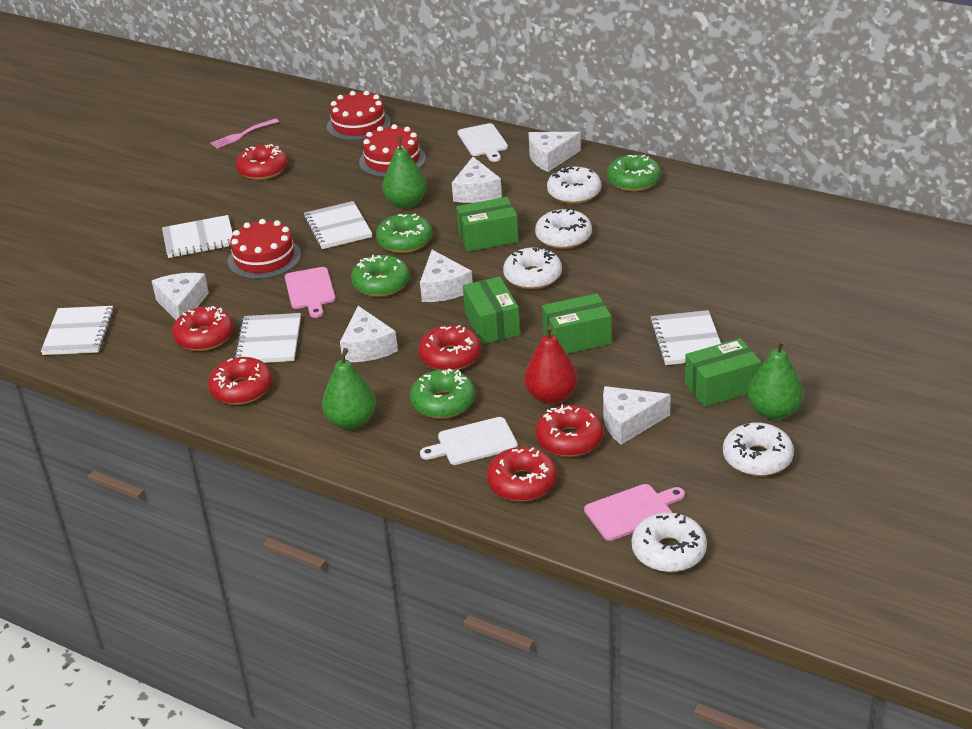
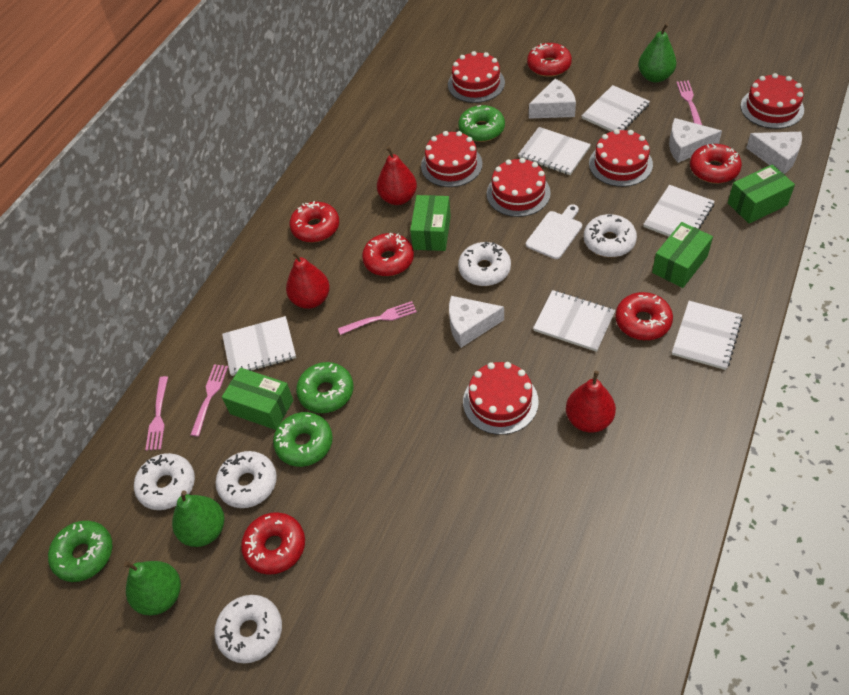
pink cutting board: 2 -> 0
pink fork: 1 -> 4
red cake: 3 -> 6
red pear: 1 -> 3
white cheese: 6 -> 4
white cutting board: 2 -> 1
white notebook: 5 -> 6

